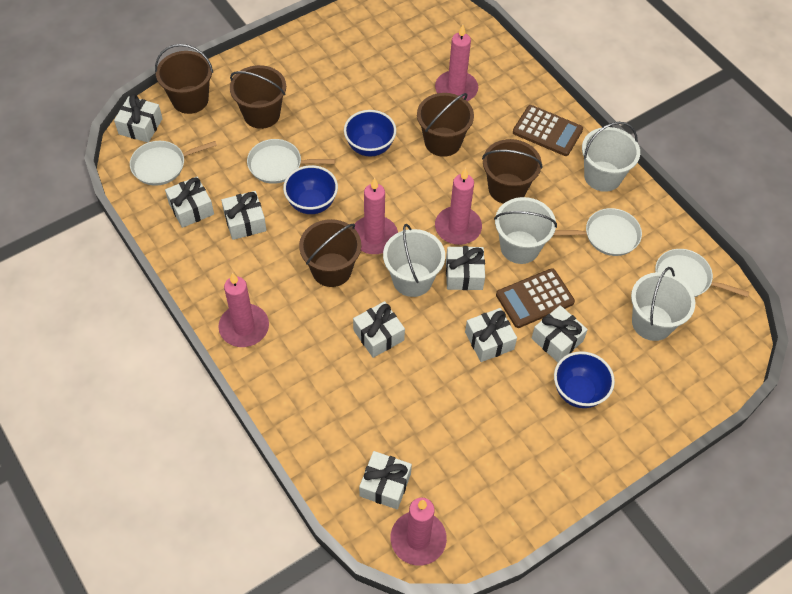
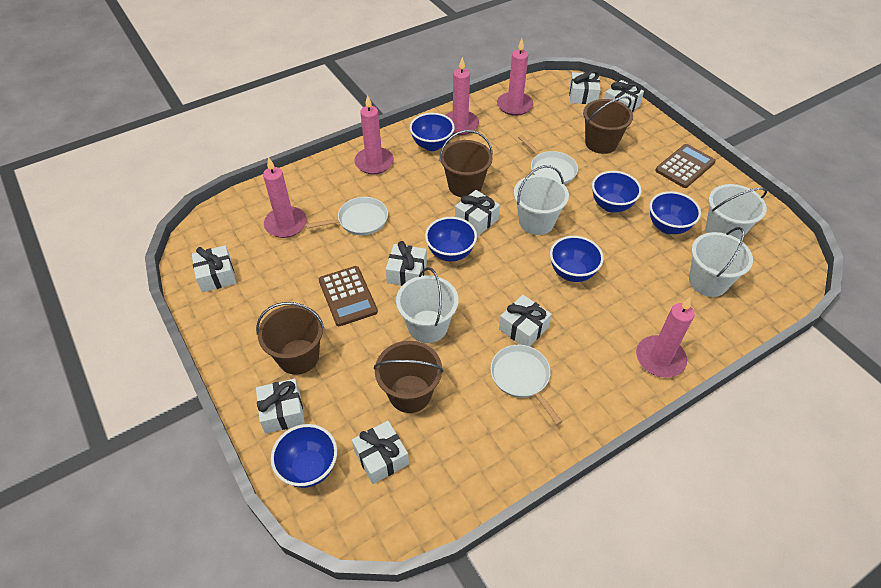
blue bowl: 3 -> 6
brown bucket: 5 -> 4
white pan: 4 -> 3

